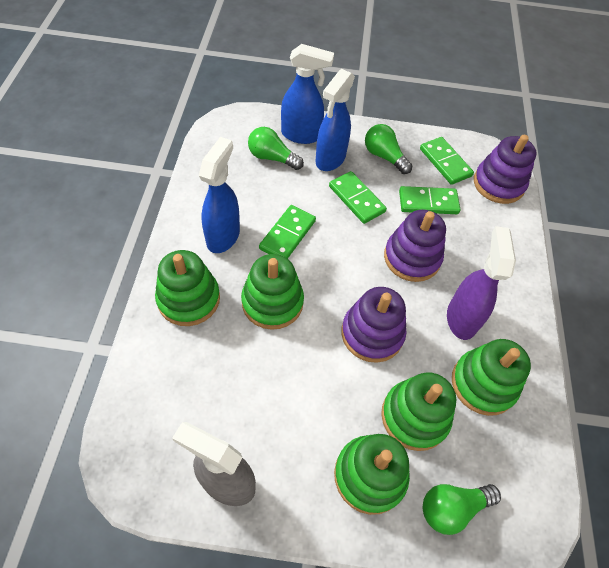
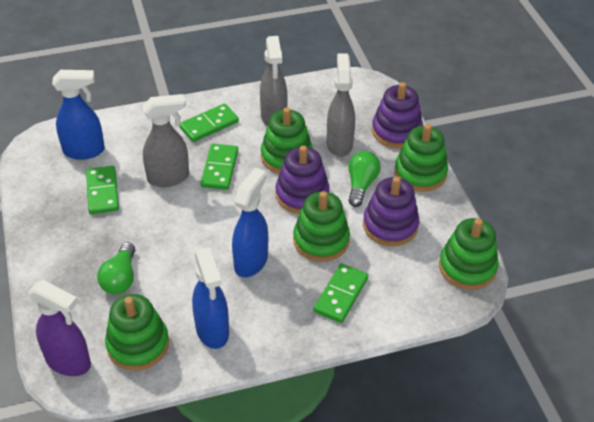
green light bulb: 3 -> 2
grey spray bottle: 1 -> 3

